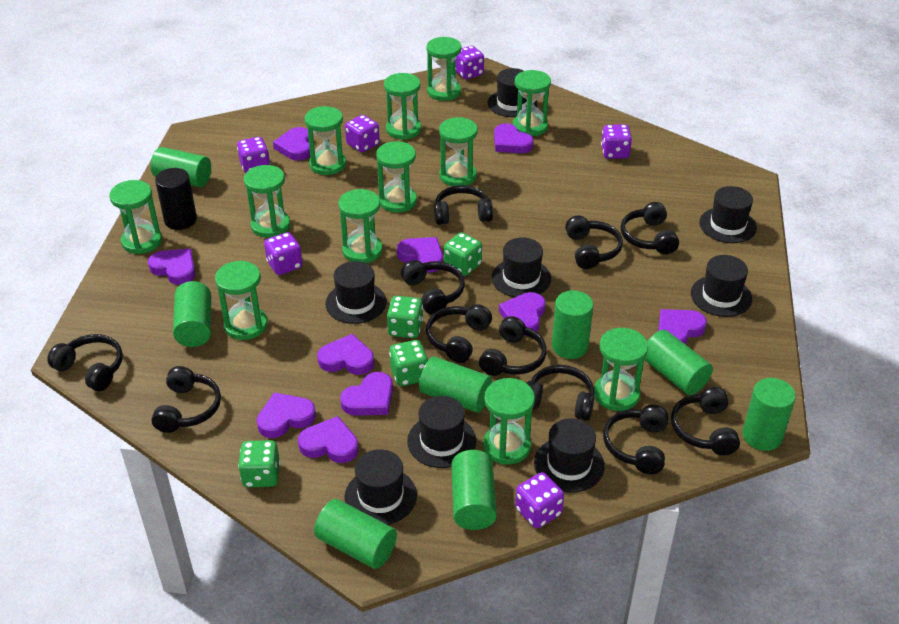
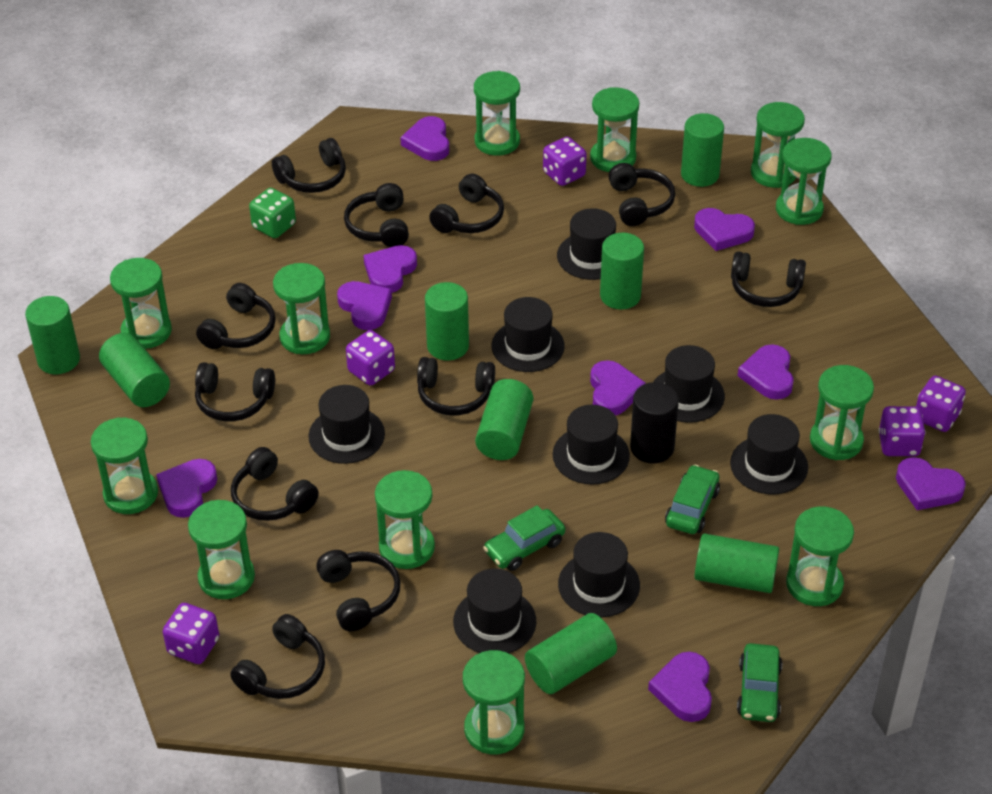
green car: 0 -> 3
green dice: 4 -> 1
purple dice: 6 -> 5
purple heart: 10 -> 9

